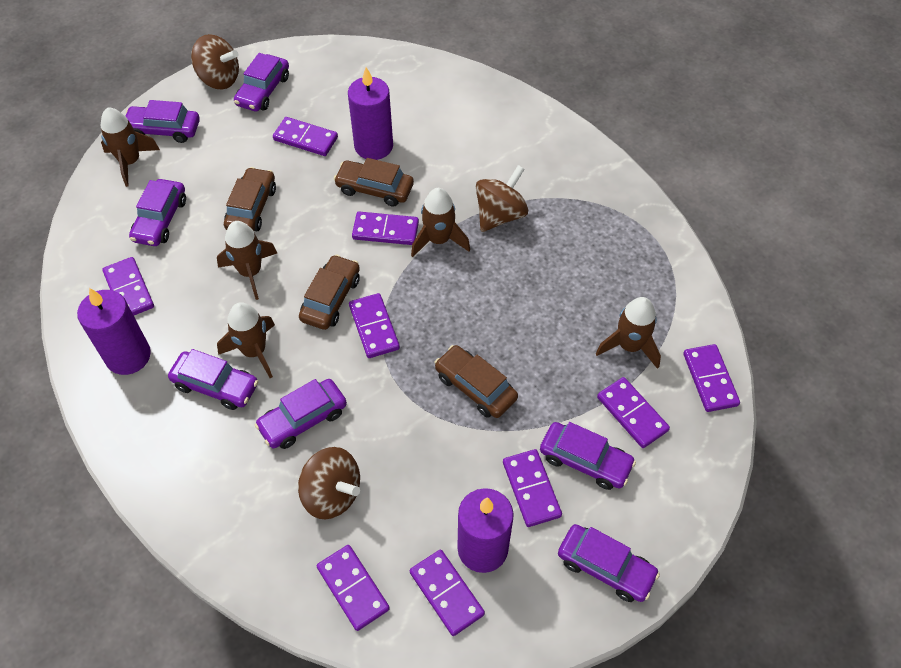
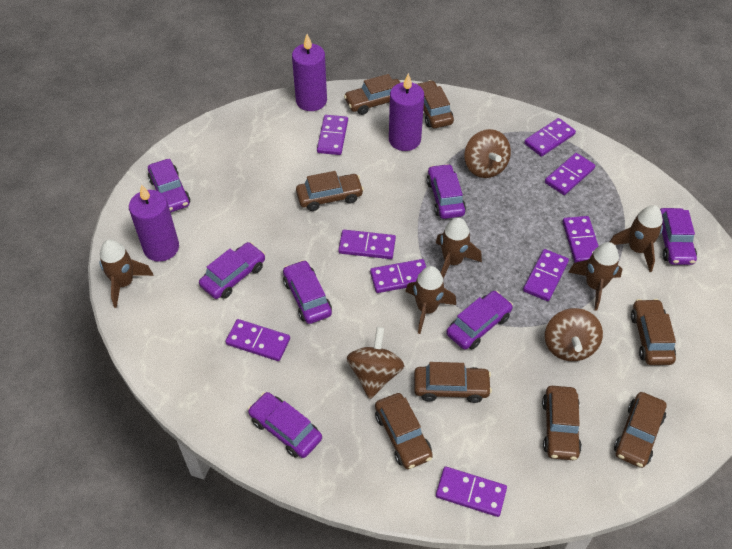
brown car: 4 -> 8

